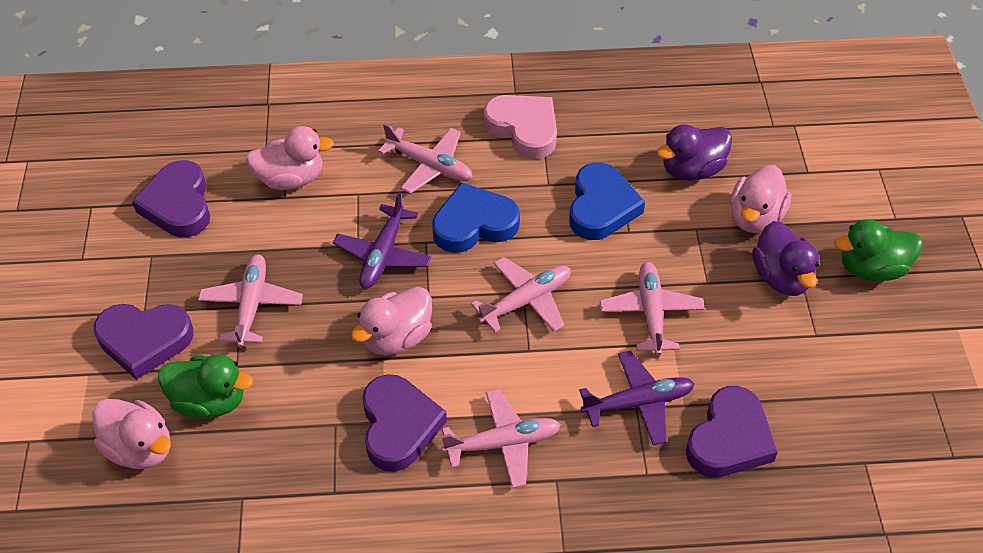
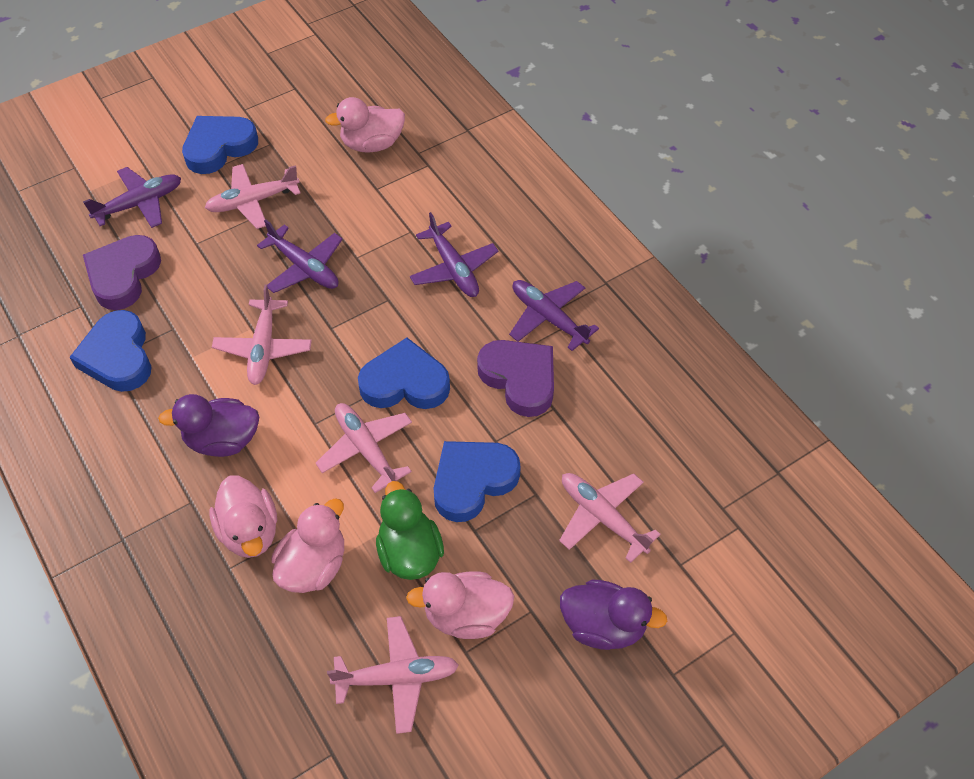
blue heart: 2 -> 4
green duck: 2 -> 1
pink heart: 1 -> 0
purple heart: 4 -> 2
purple plane: 2 -> 4

